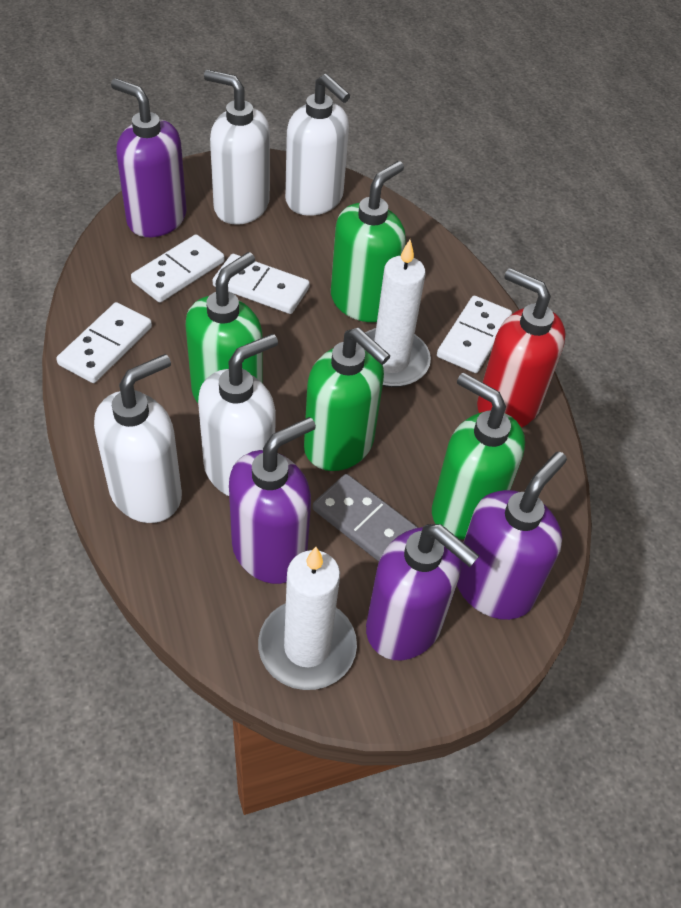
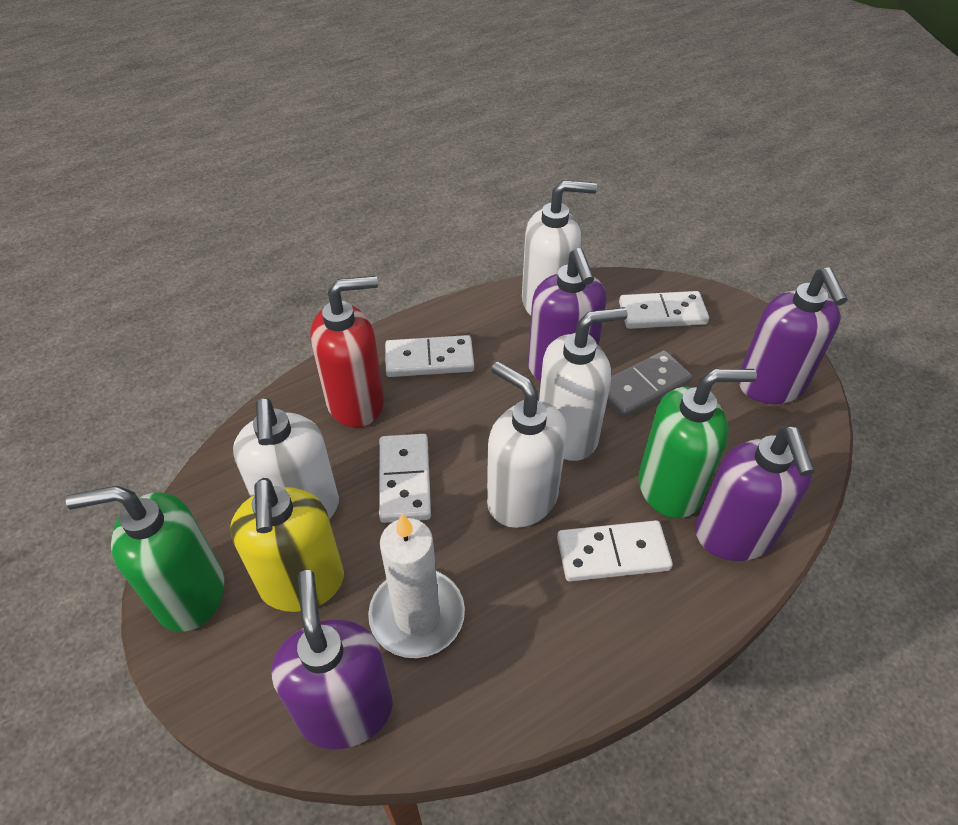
green soap dispenser: 4 -> 2
white candle: 2 -> 1
yellow soap dispenser: 0 -> 1

